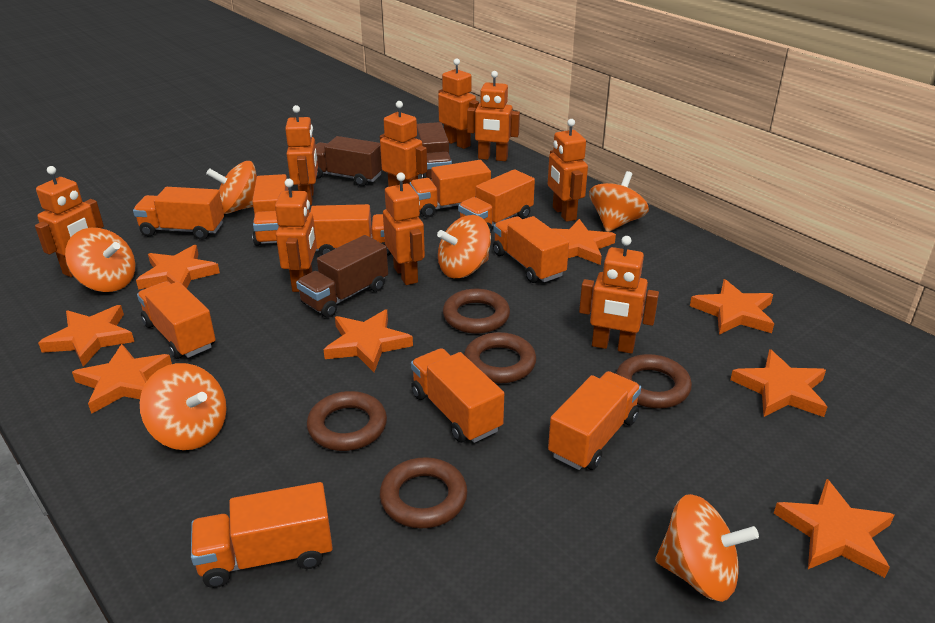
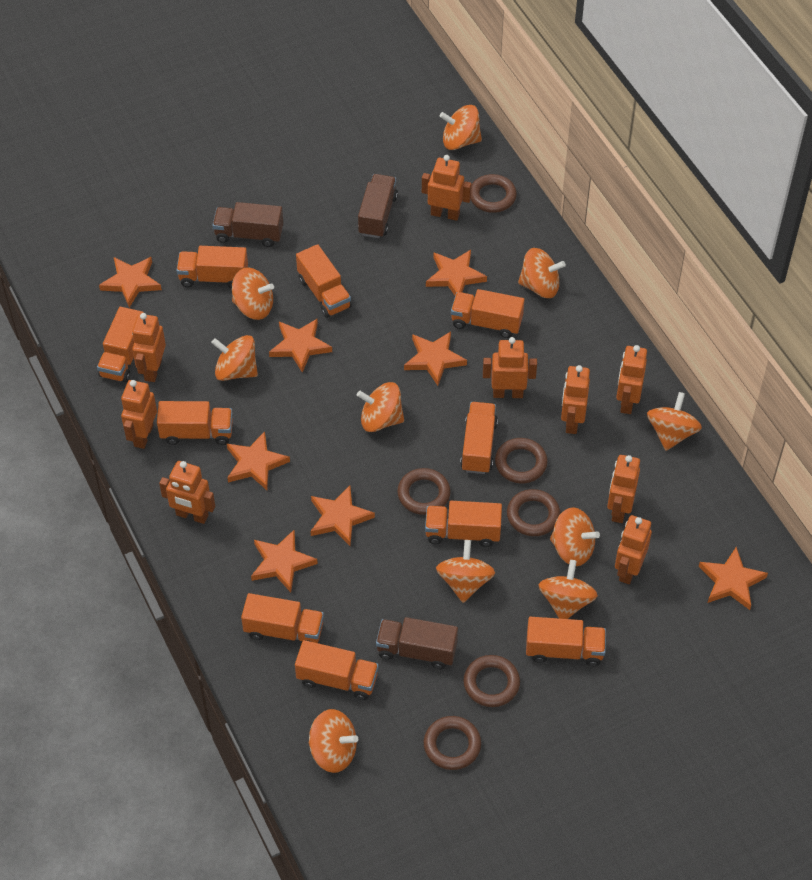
brown ring: 5 -> 6
orange spinning top: 6 -> 10

